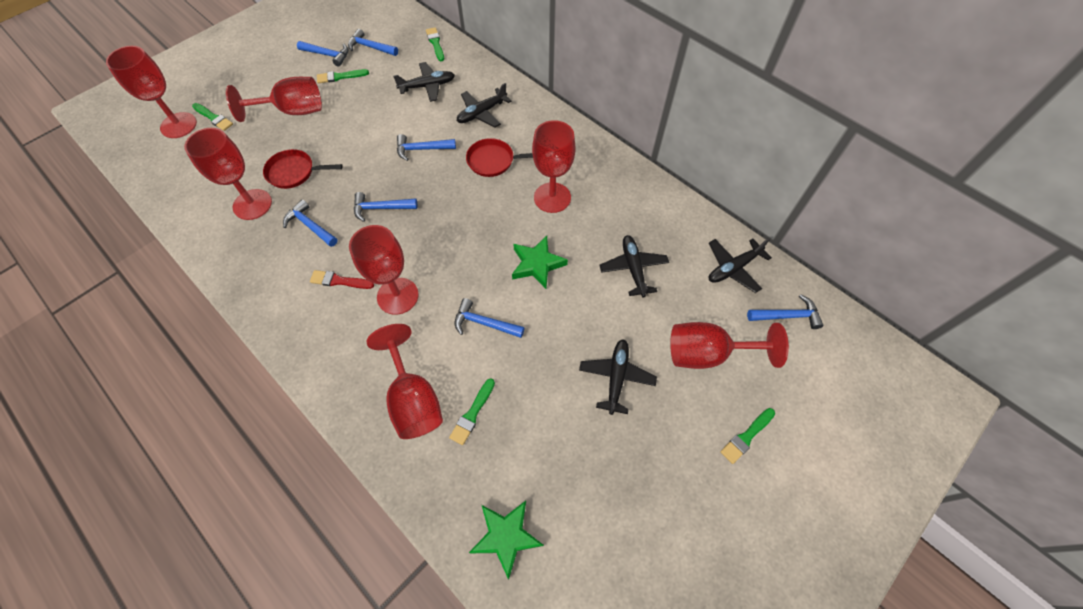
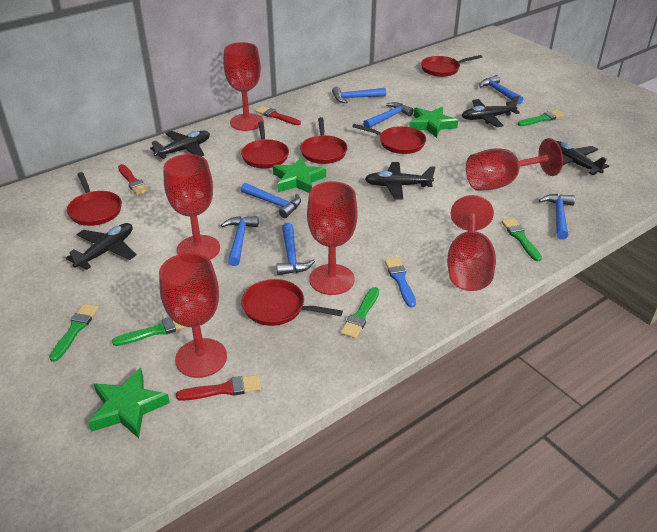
blue brush: 0 -> 1
green star: 2 -> 3
red brush: 1 -> 3
red goblet: 7 -> 6
red pan: 2 -> 6

